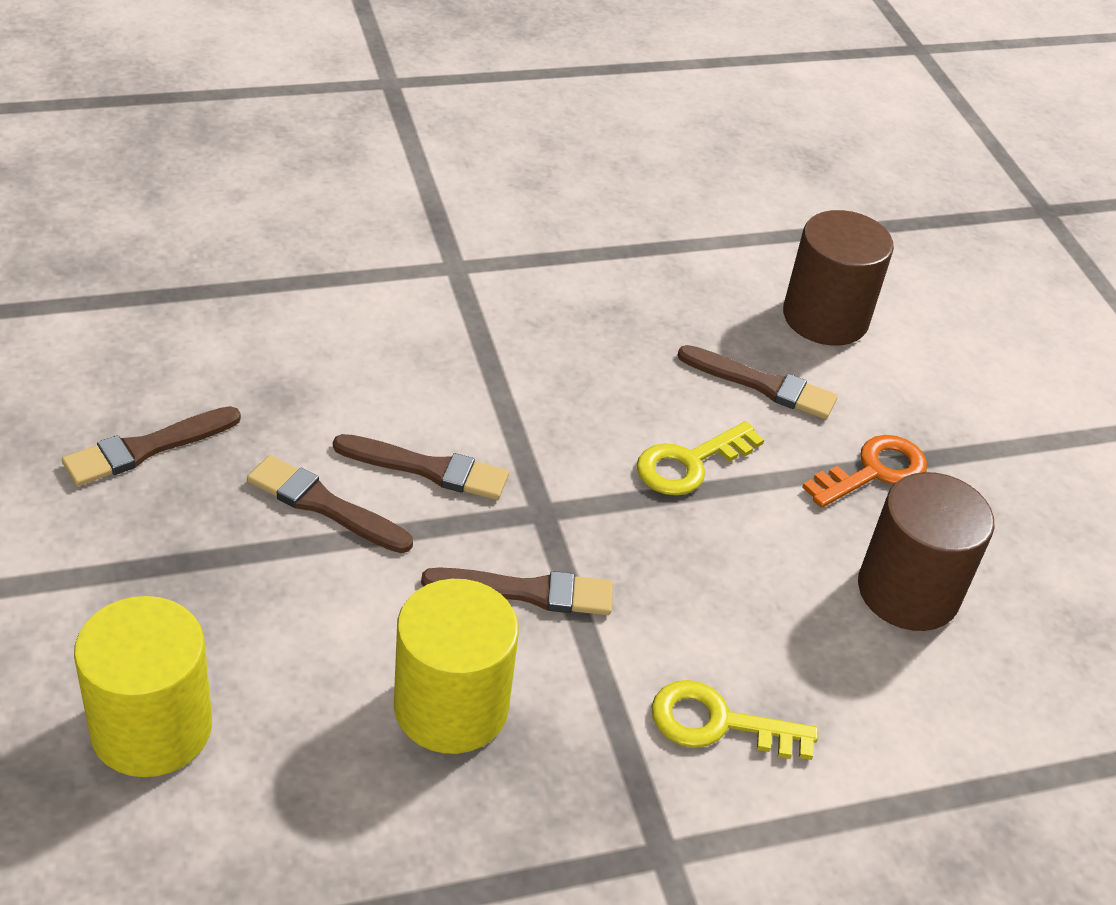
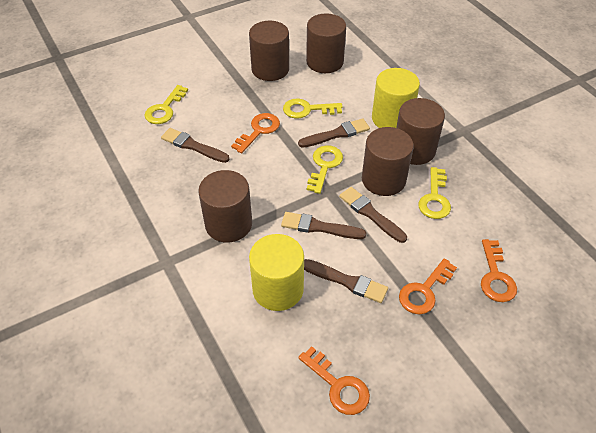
brown cylinder: 2 -> 5
orange key: 1 -> 4
yellow key: 2 -> 4

